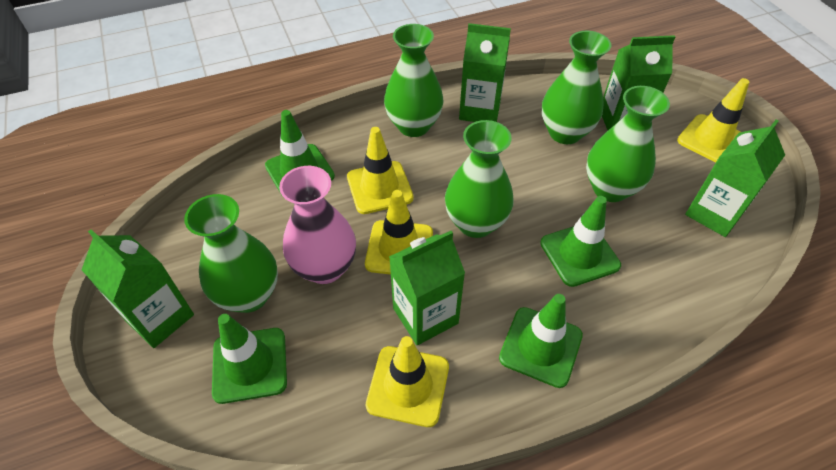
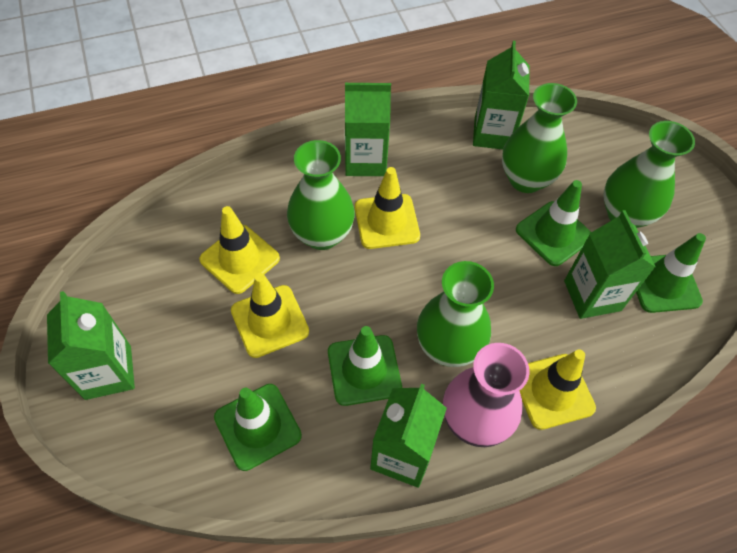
green vase: 5 -> 4

